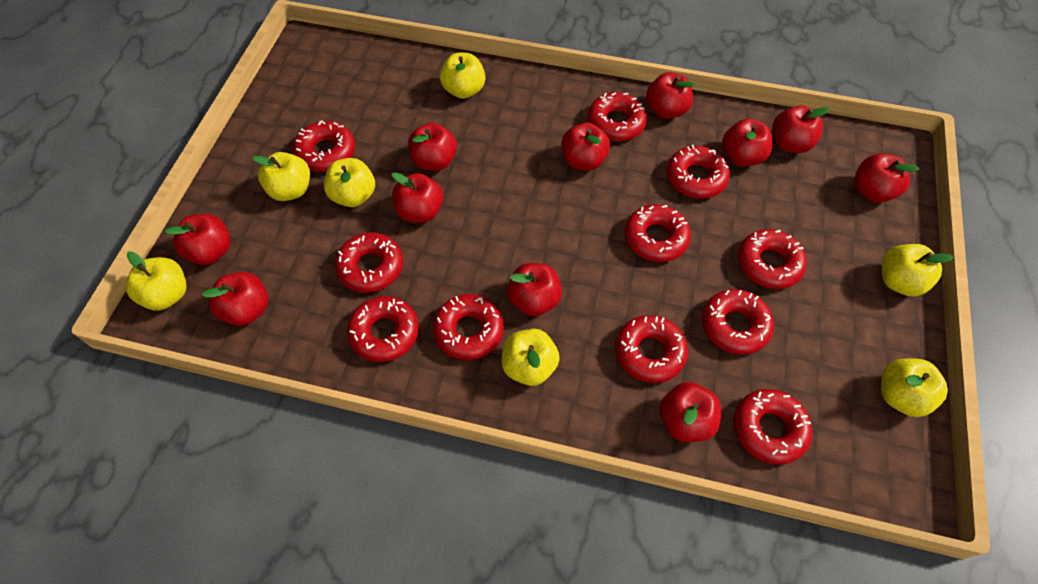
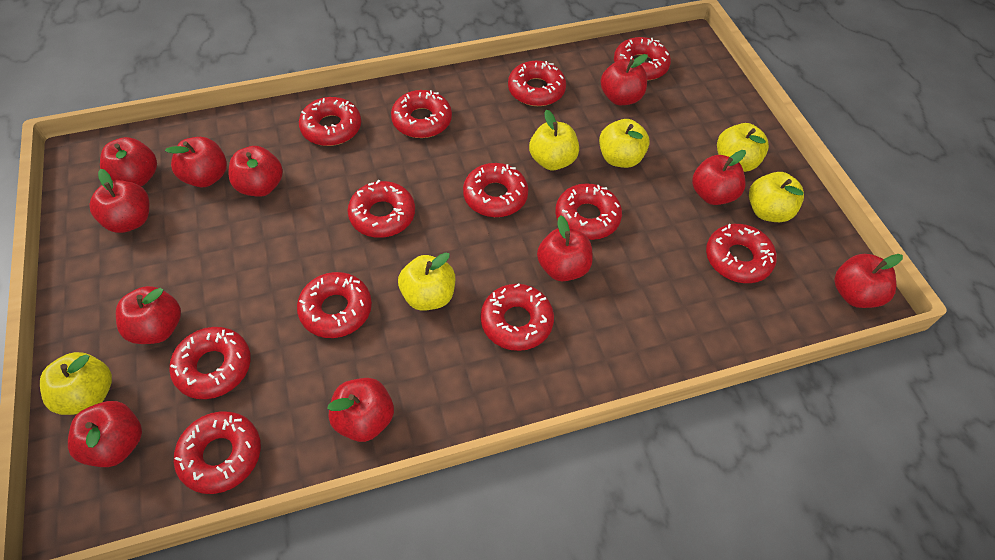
red donut: 11 -> 12
yellow apple: 7 -> 6

